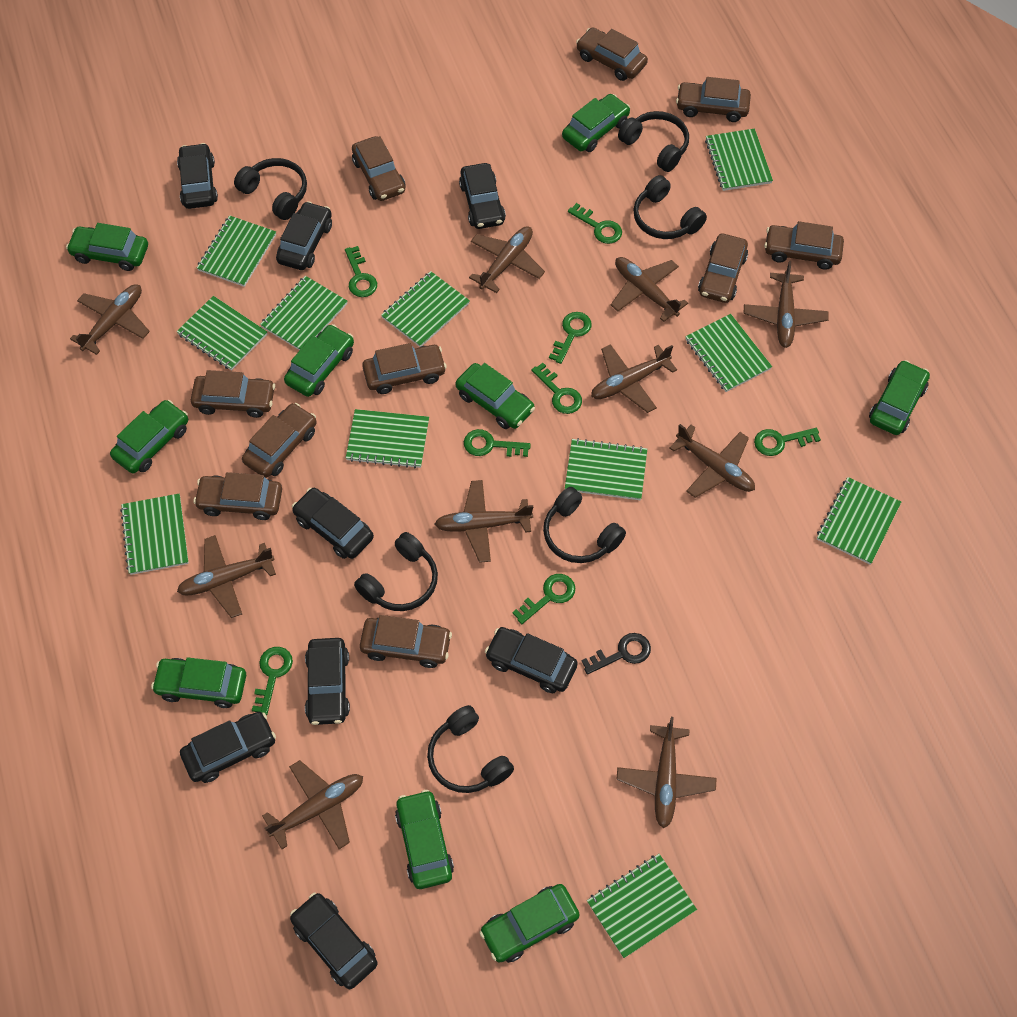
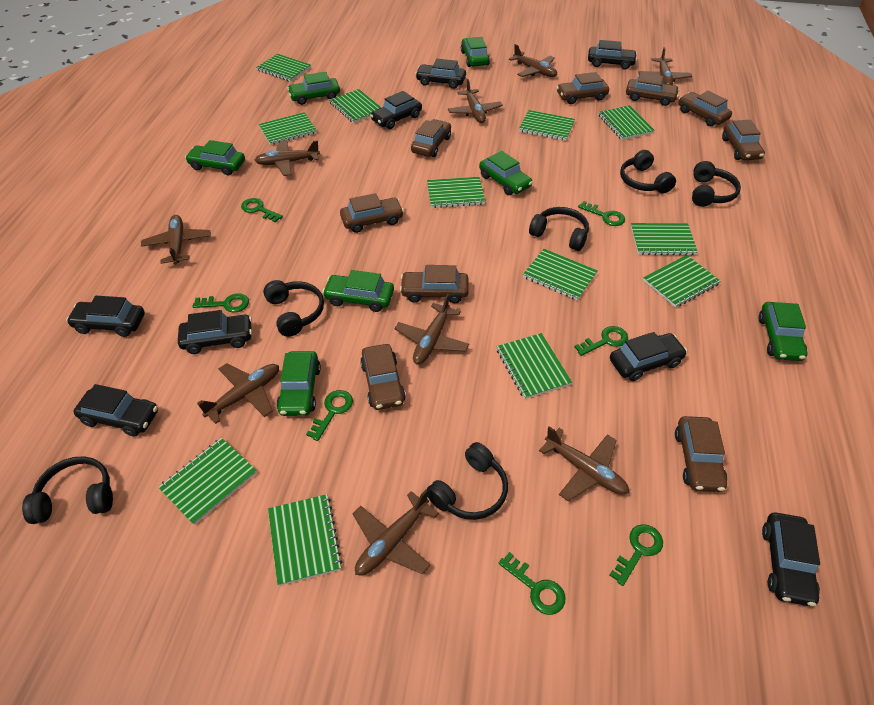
black key: 1 -> 0
brown car: 10 -> 9
brown plane: 10 -> 9
green car: 9 -> 7
green key: 8 -> 7
green notebook: 11 -> 12

